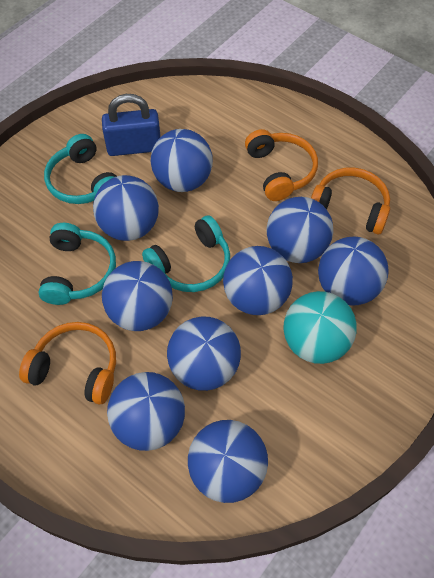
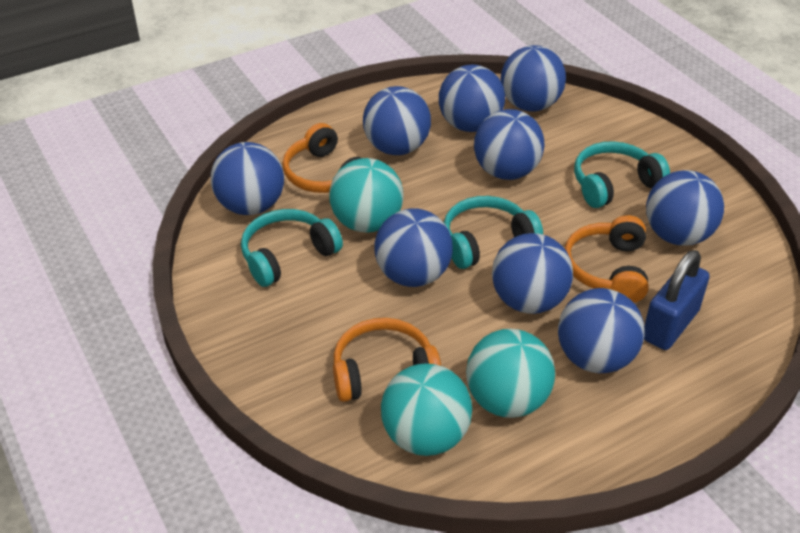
turquoise ball: 1 -> 3

